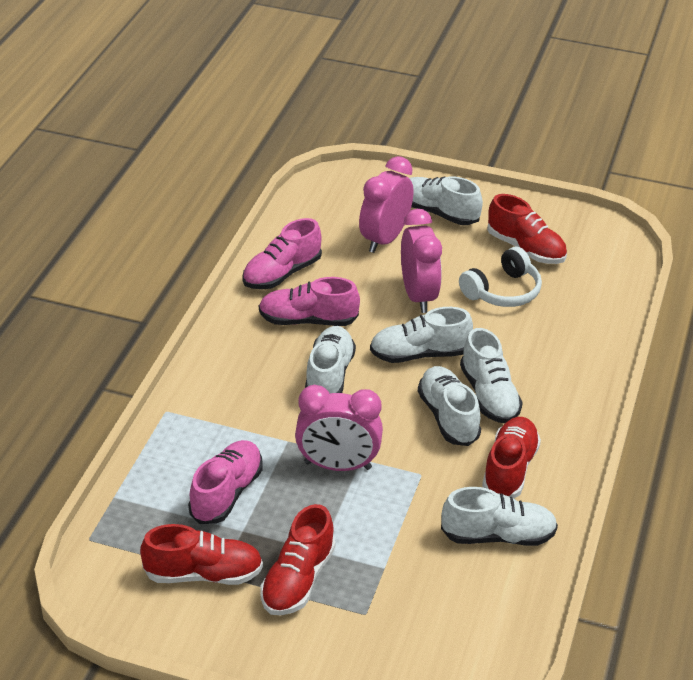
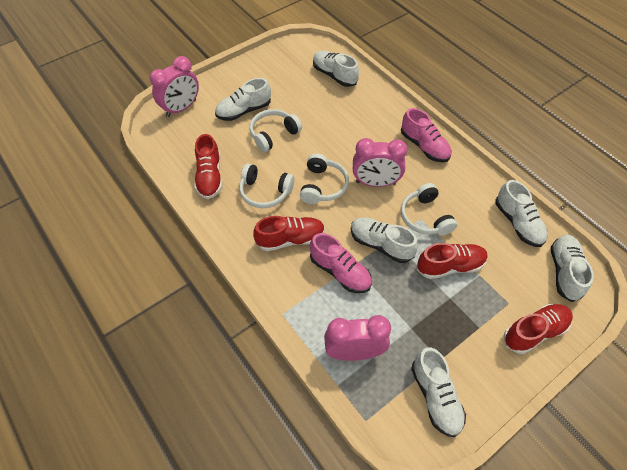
pink shoe: 3 -> 2
white headphones: 1 -> 4

